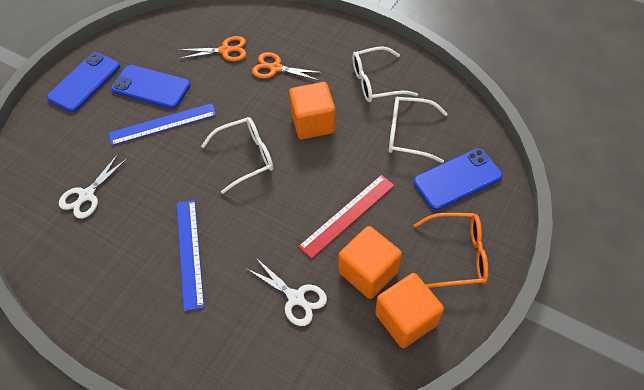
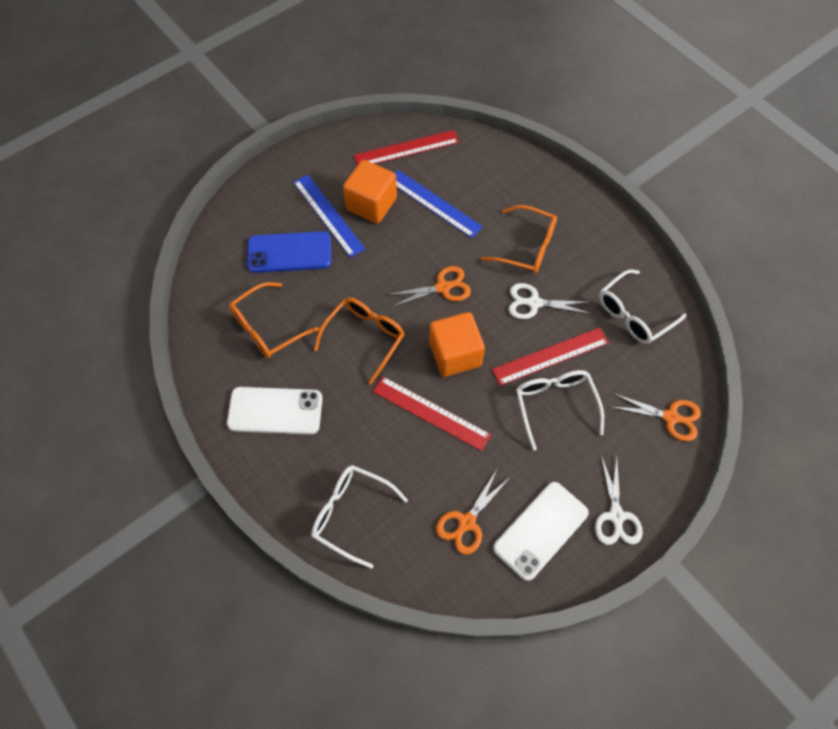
blue phone: 3 -> 1
orange cube: 3 -> 2
orange glasses: 1 -> 3
orange scissors: 2 -> 3
red ruler: 1 -> 3
white phone: 0 -> 2

